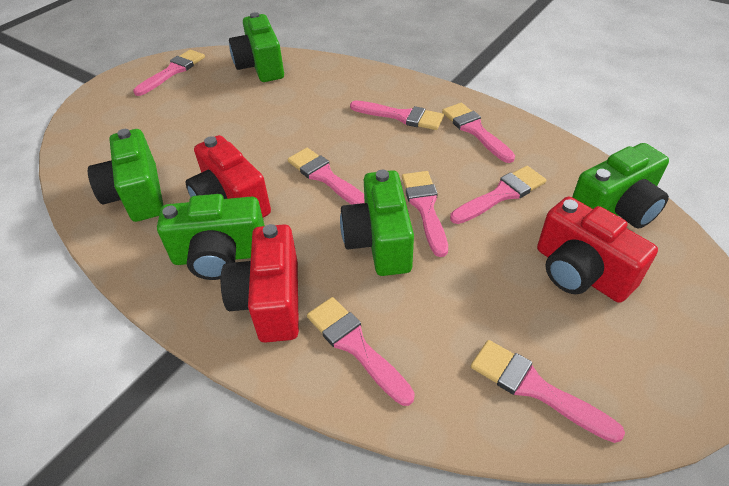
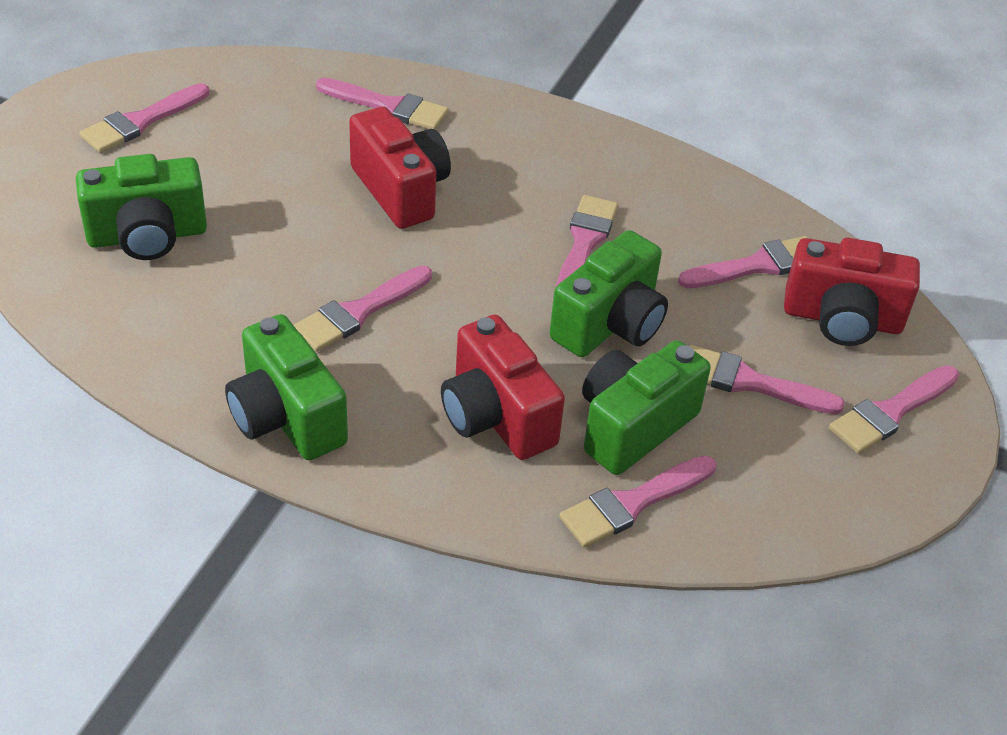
green camera: 5 -> 4

